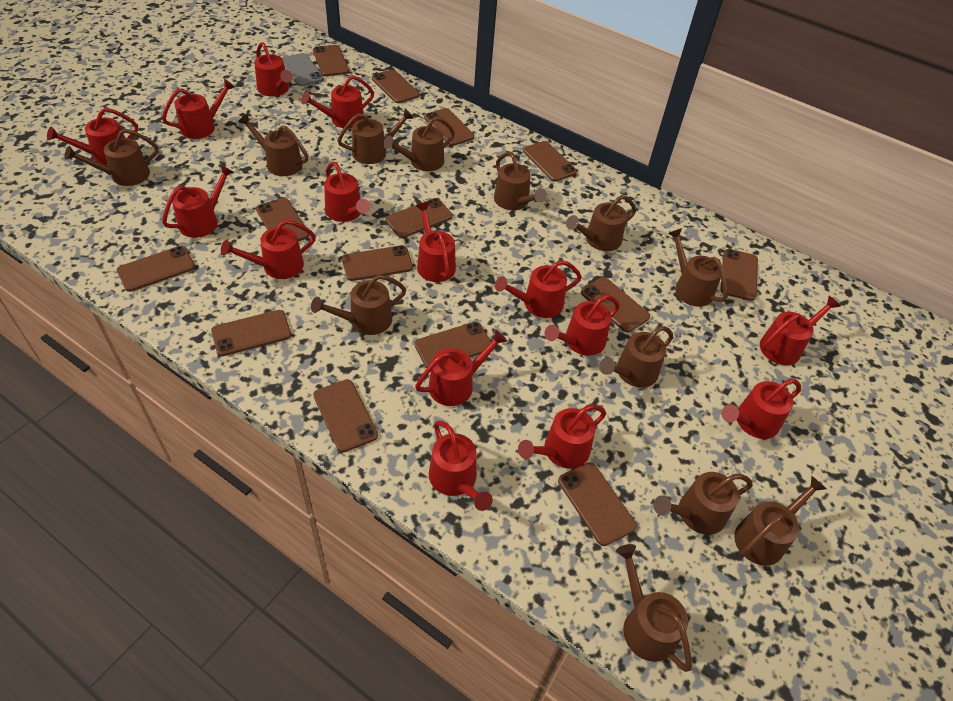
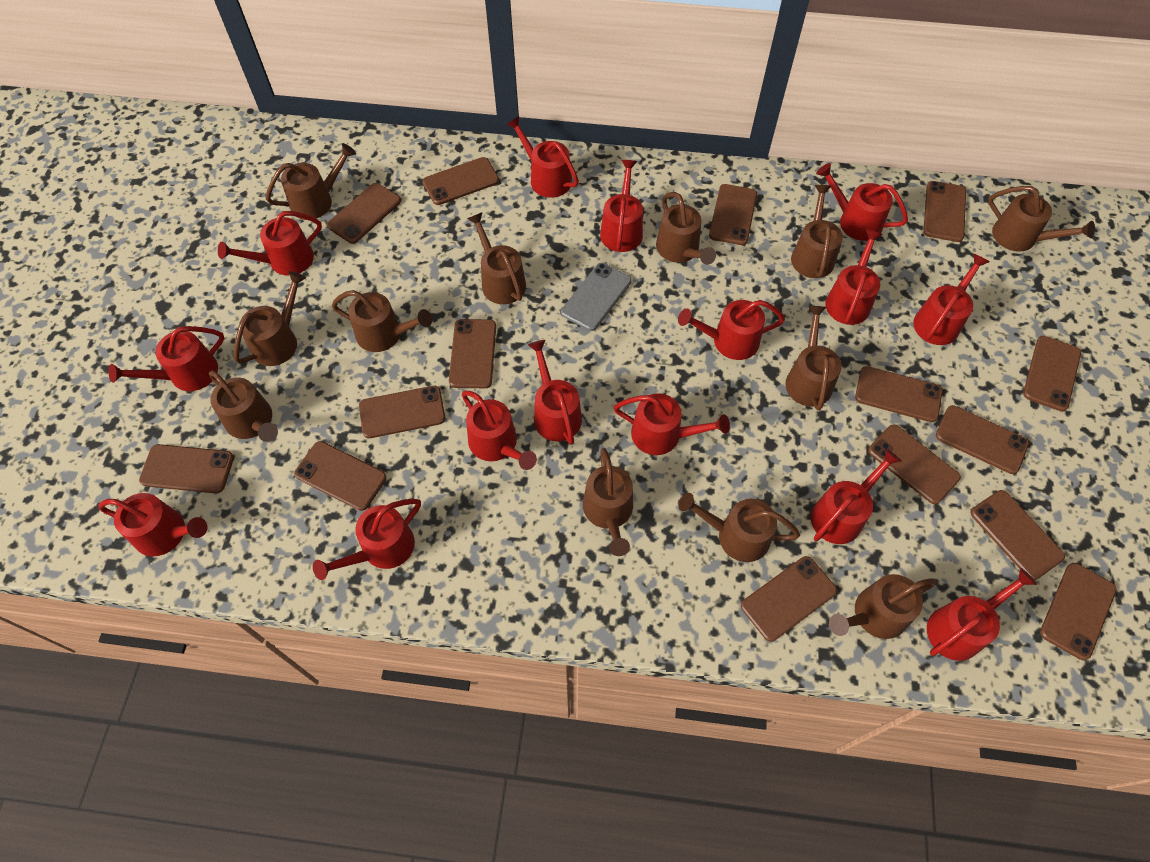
brown phone: 14 -> 15

